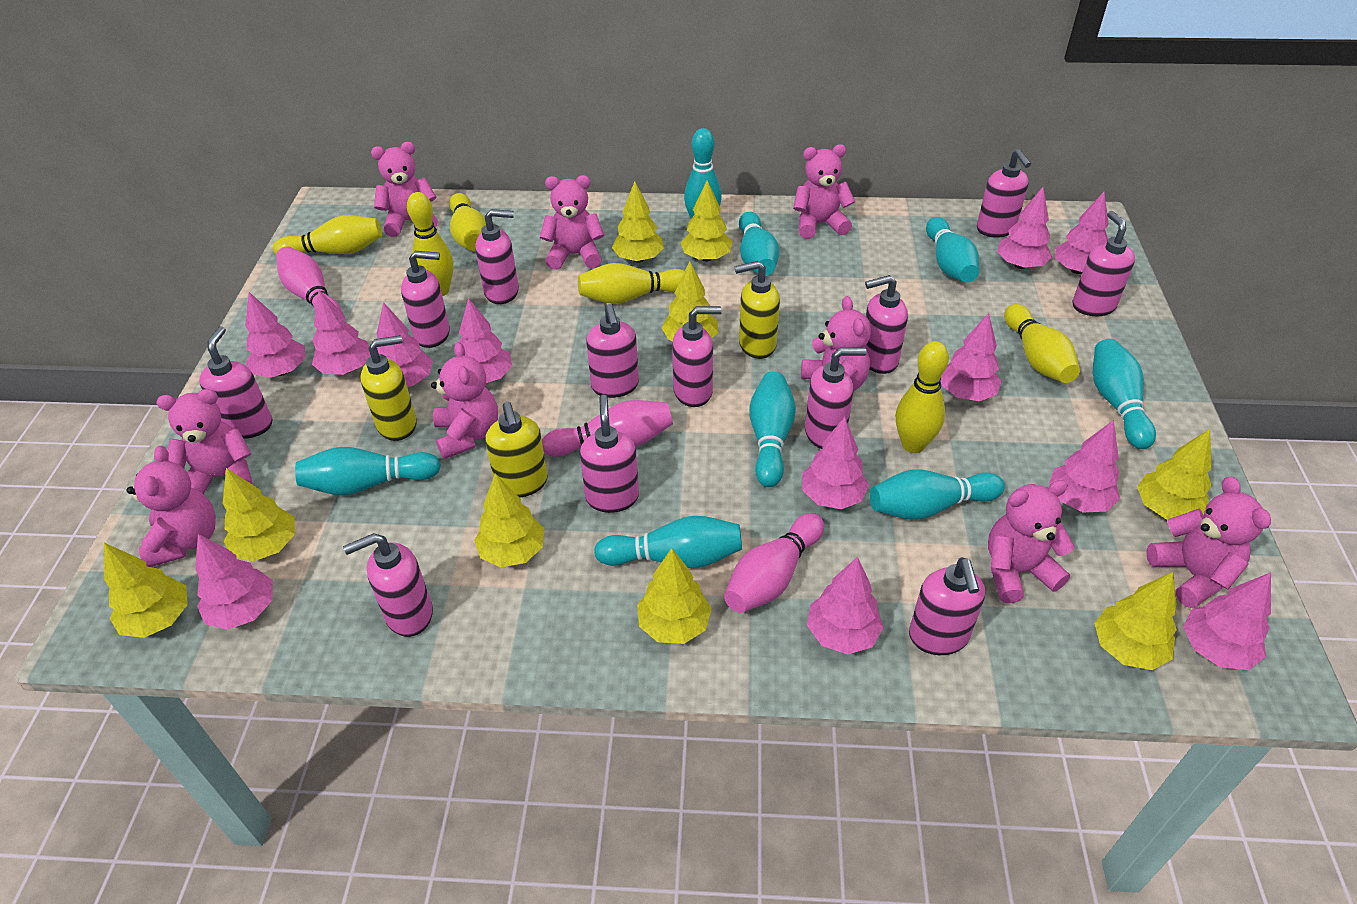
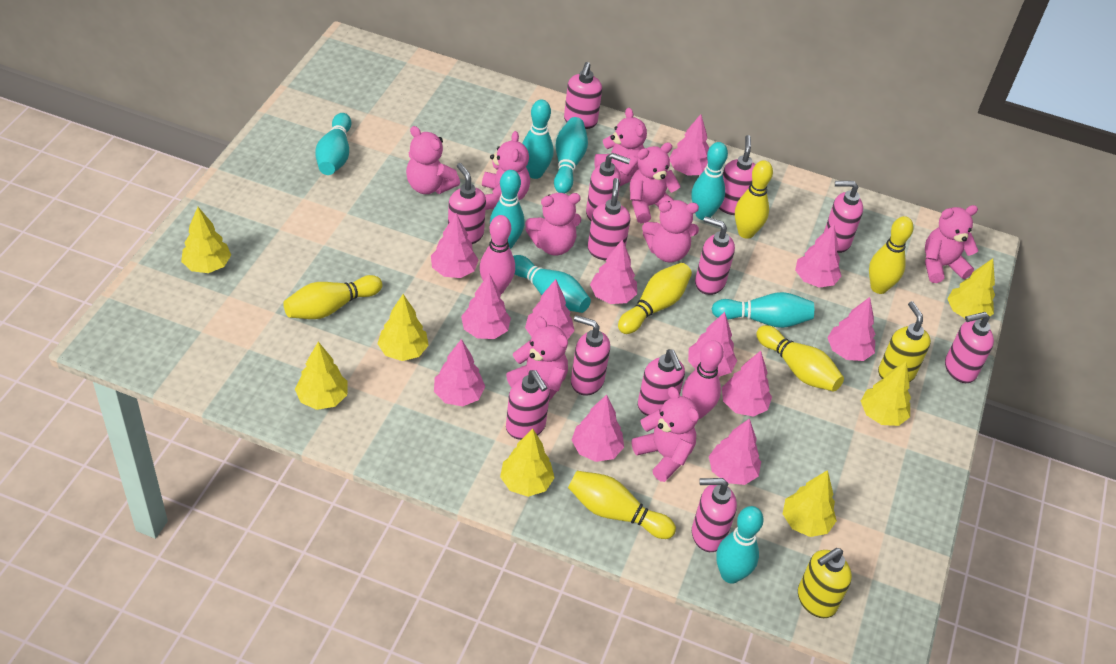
pink bowling pin: 3 -> 2
yellow soap dispenser: 3 -> 2
yellow tree: 9 -> 7

